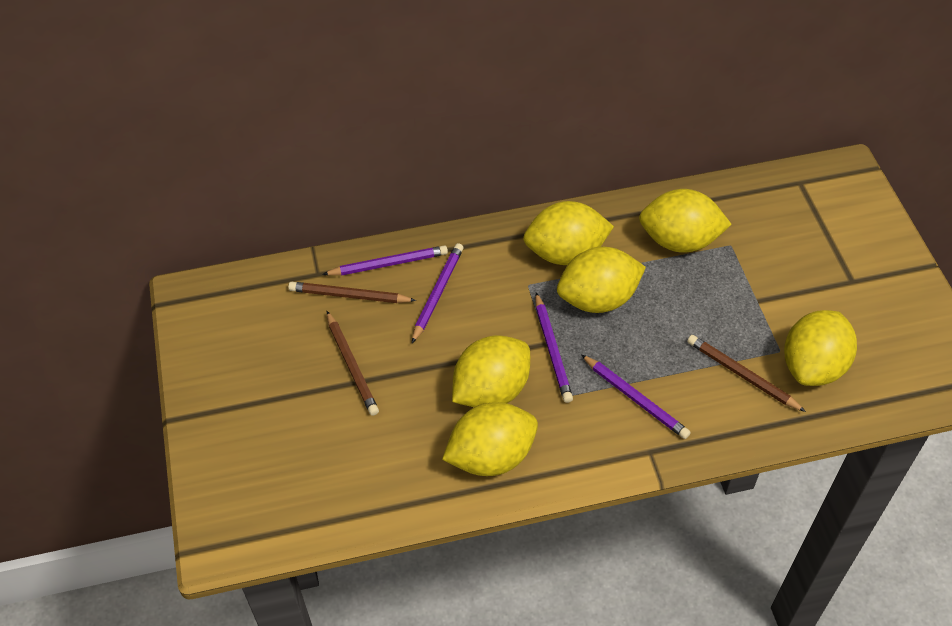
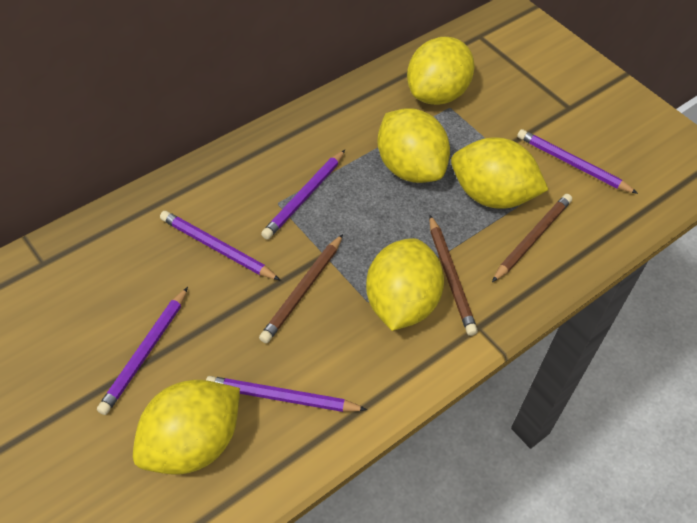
purple pencil: 4 -> 5
yellow lemon: 6 -> 5

